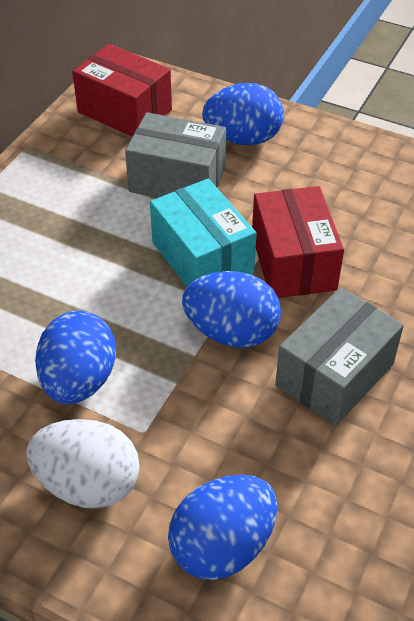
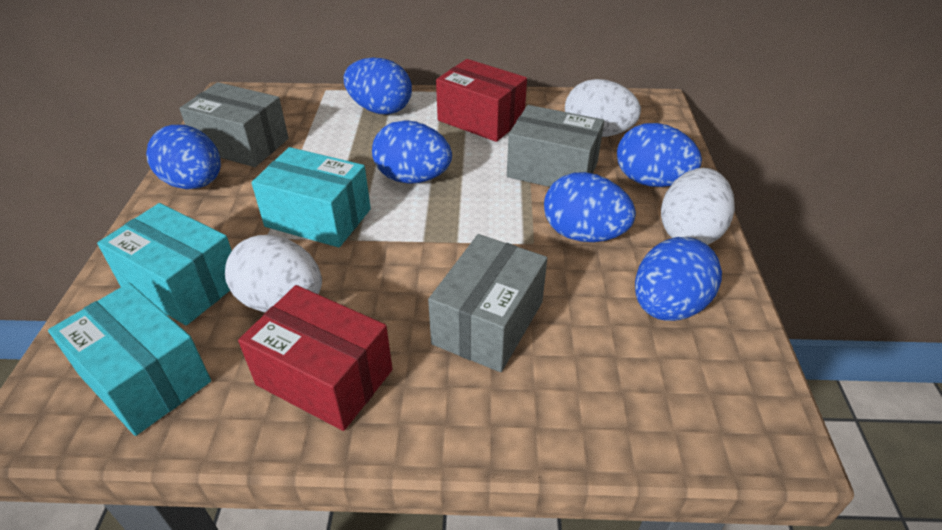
blue egg: 4 -> 6
grey box: 2 -> 3
turquoise box: 1 -> 3
white egg: 1 -> 3

